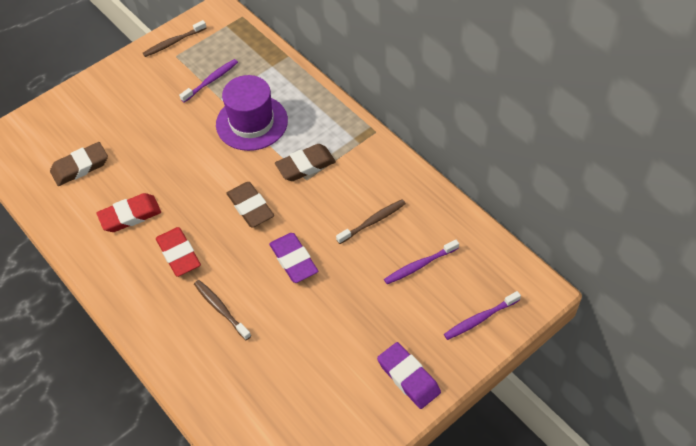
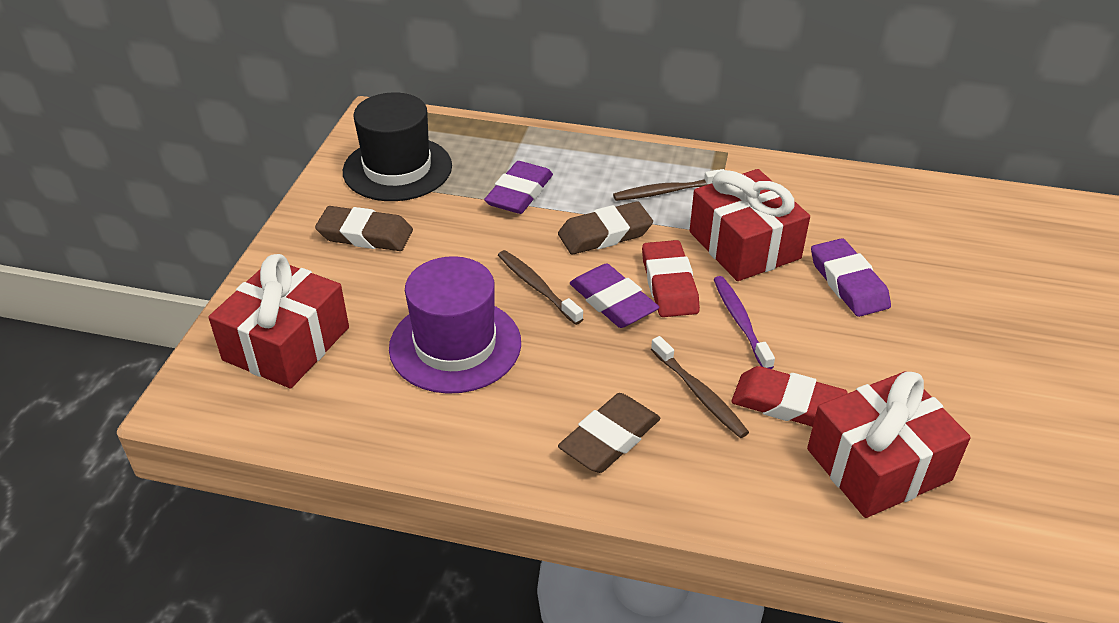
black hat: 0 -> 1
purple eraser: 2 -> 3
purple toothbrush: 3 -> 1
red gift: 0 -> 3

